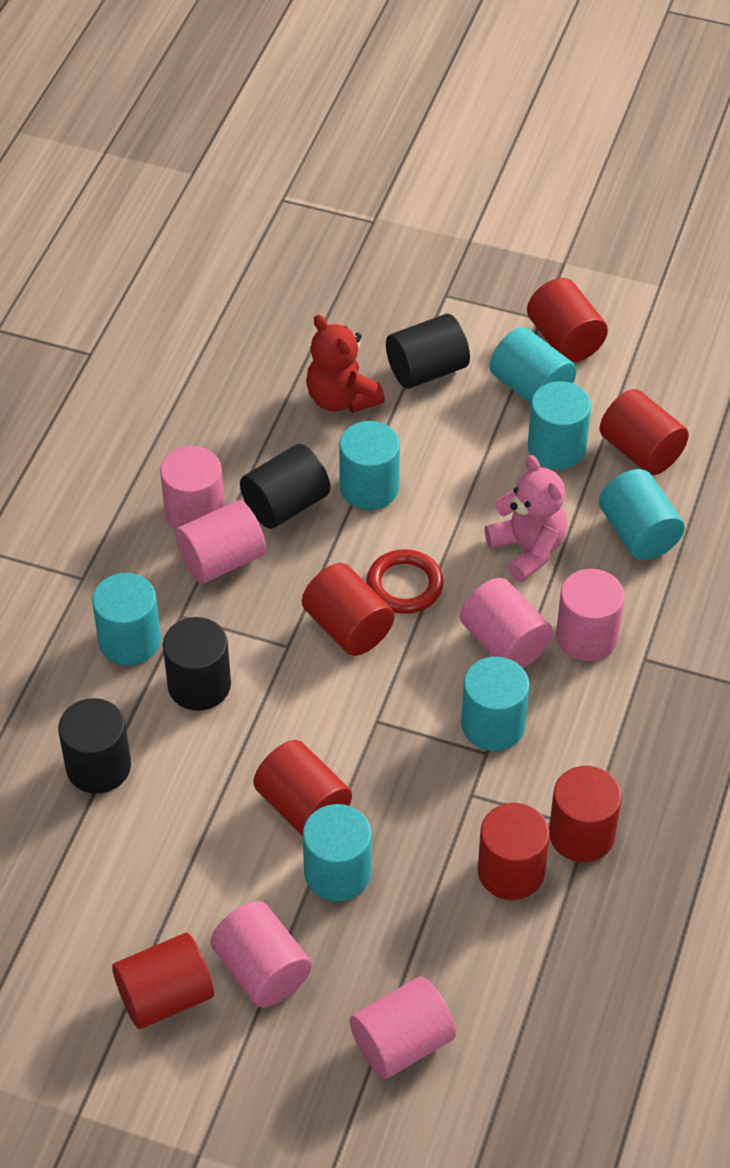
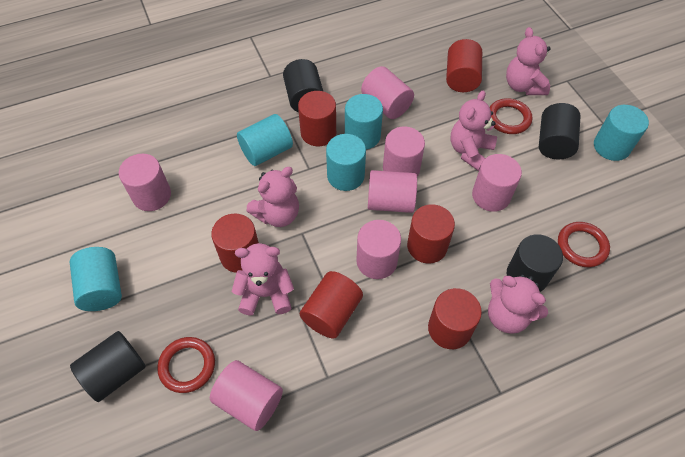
pink cylinder: 6 -> 7
pink teddy bear: 1 -> 5
red cylinder: 7 -> 6
red ring: 1 -> 3
red teddy bear: 1 -> 0
turquoise cylinder: 7 -> 5

